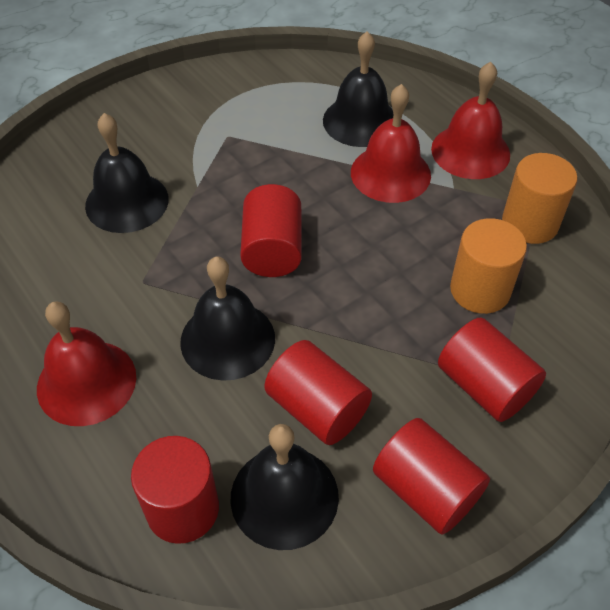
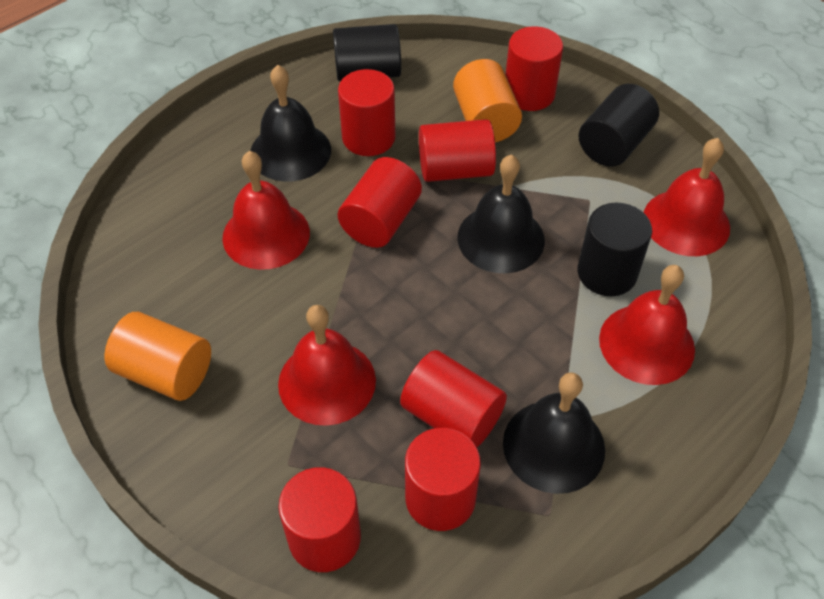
black bell: 4 -> 3
black cylinder: 0 -> 3
red bell: 3 -> 4
red cylinder: 5 -> 7

